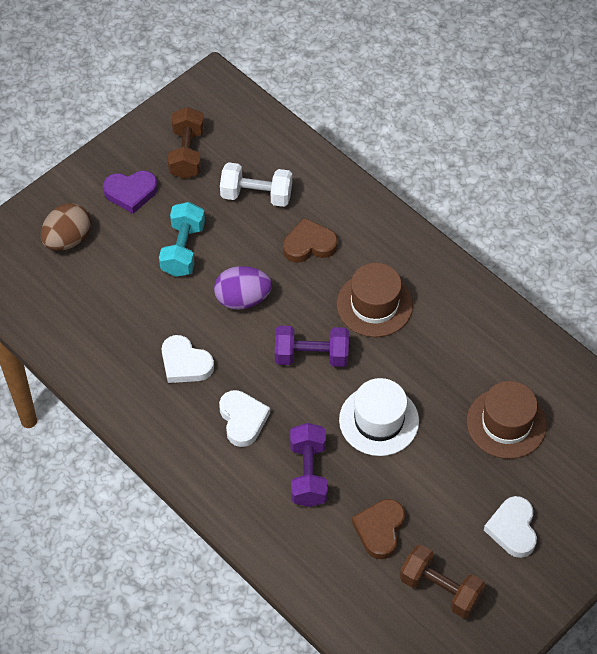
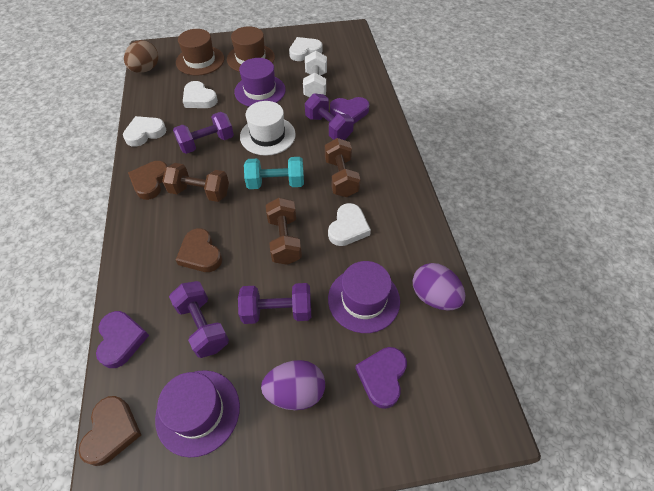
brown dumbbell: 2 -> 3
brown heart: 2 -> 3
purple dumbbell: 2 -> 4
purple egg: 1 -> 2
purple hat: 0 -> 3
purple heart: 1 -> 3
white heart: 3 -> 4

